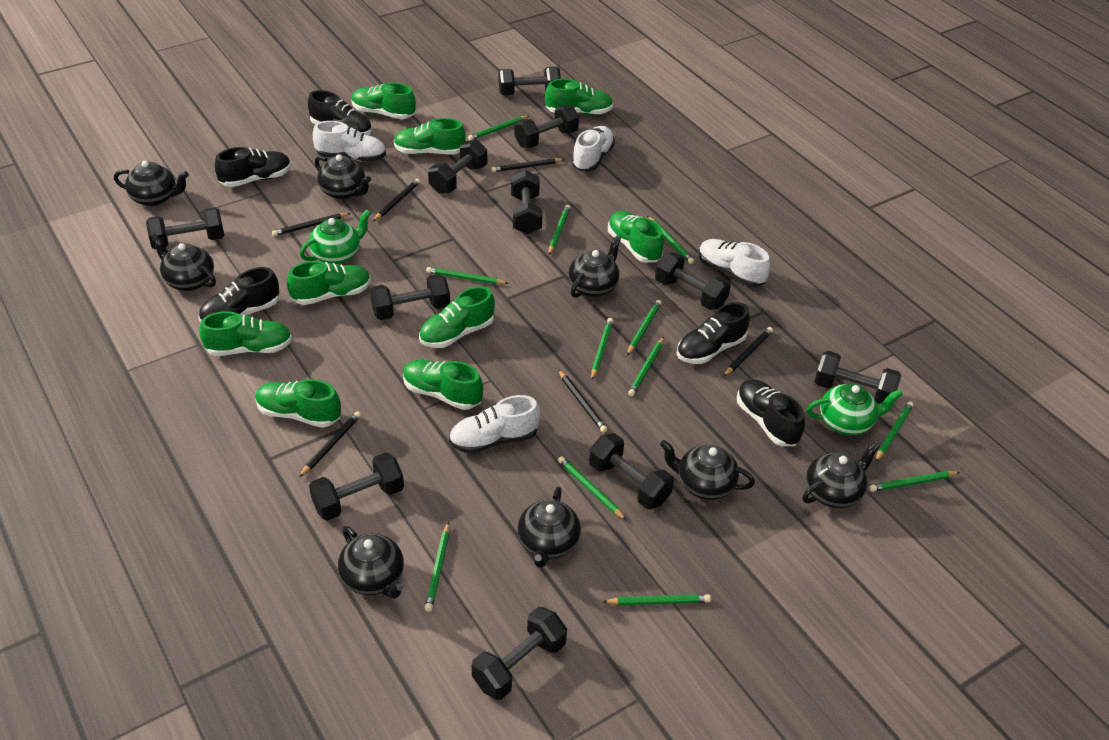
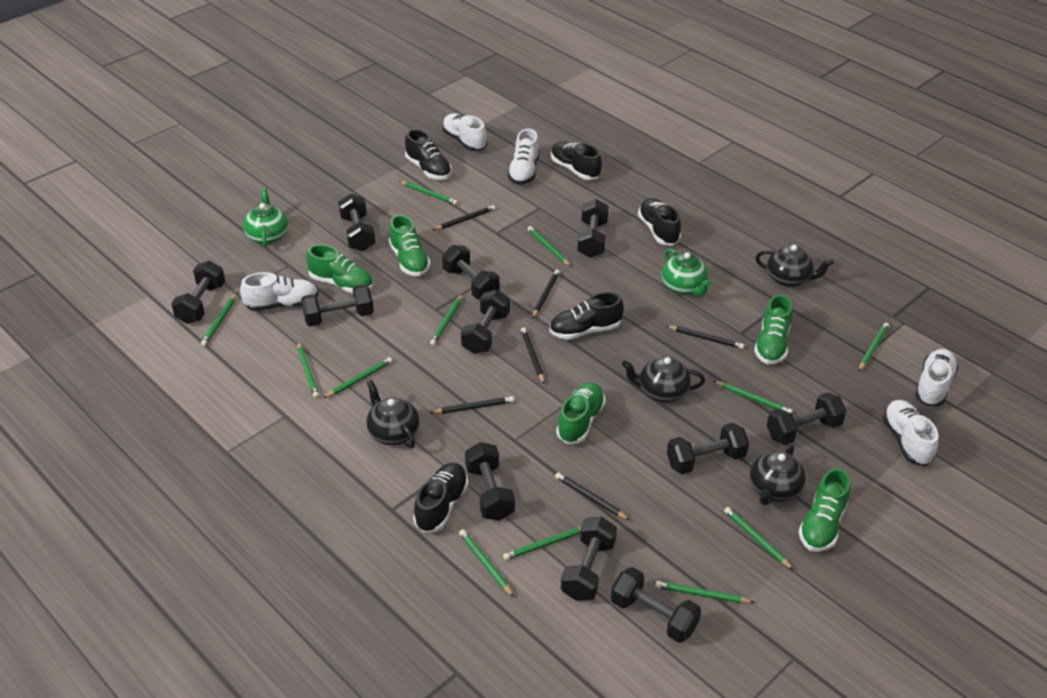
black teapot: 8 -> 4
green shoe: 9 -> 5
white shoe: 4 -> 5

